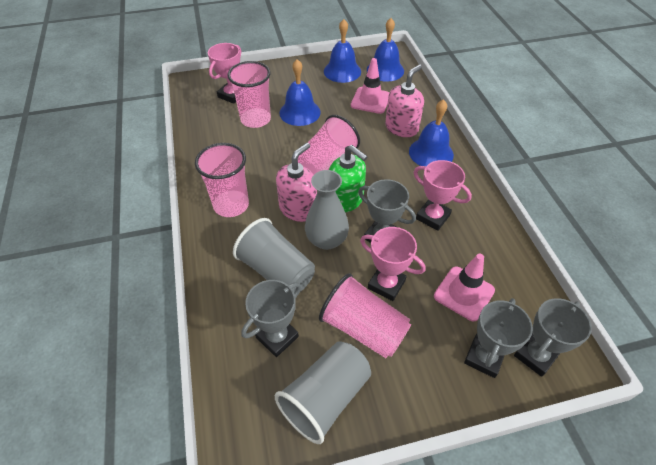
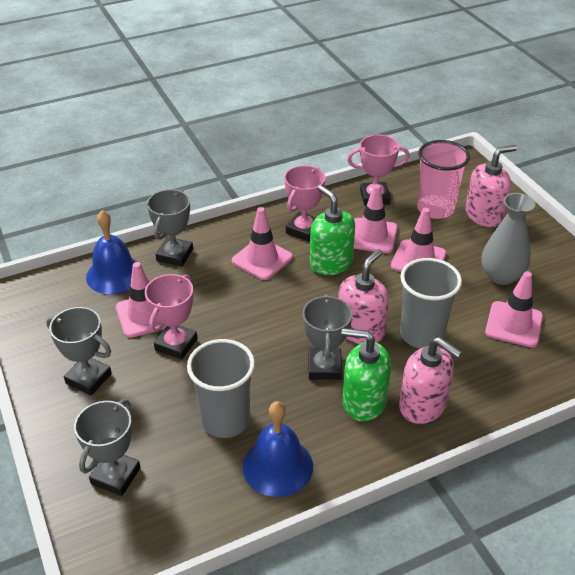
blue bell: 4 -> 2
green soap dispenser: 1 -> 2
pink cup: 4 -> 1
pink soap dispenser: 2 -> 3
pink traffic cone: 2 -> 5

